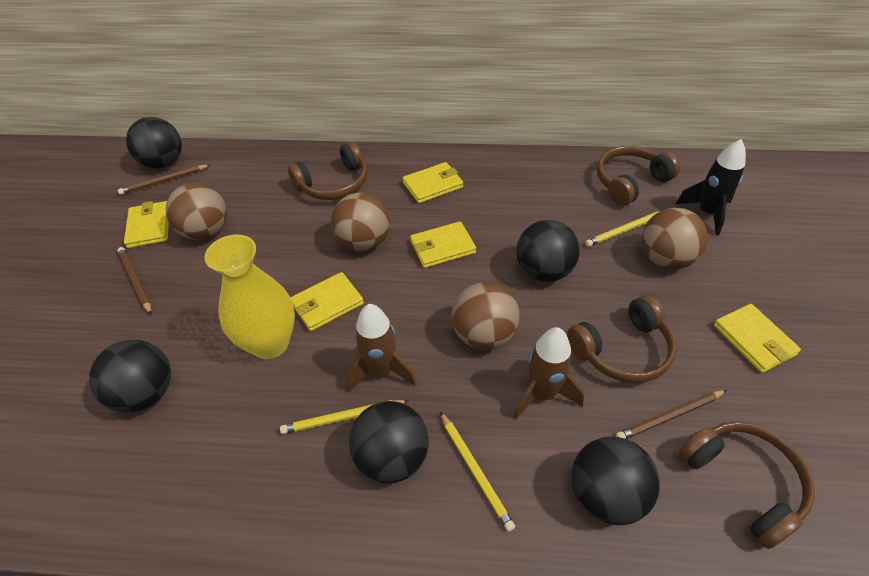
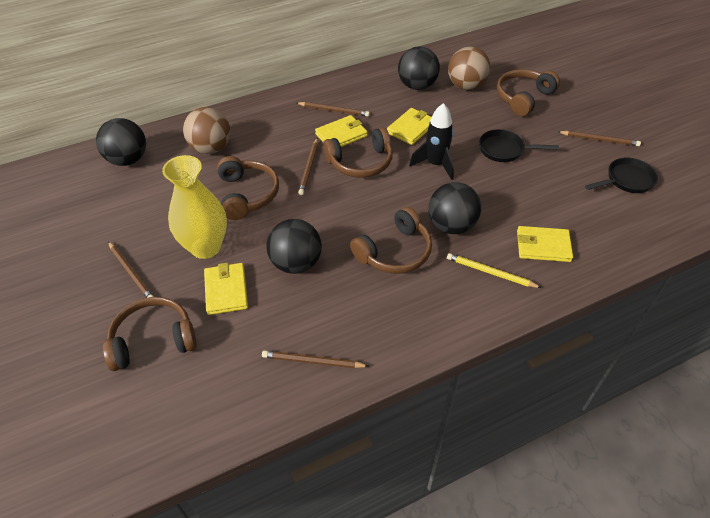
black ball: 5 -> 4
black pan: 0 -> 2
brown ball: 4 -> 2
brown headphones: 4 -> 5
brown pencil: 3 -> 5
brown rocket: 2 -> 0
yellow pencil: 3 -> 1
yellow wallet: 5 -> 4

